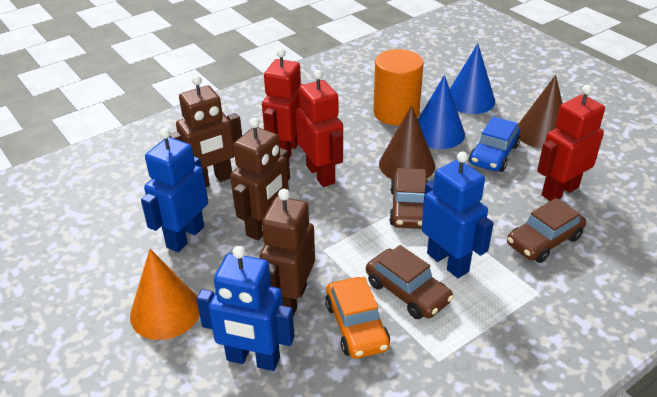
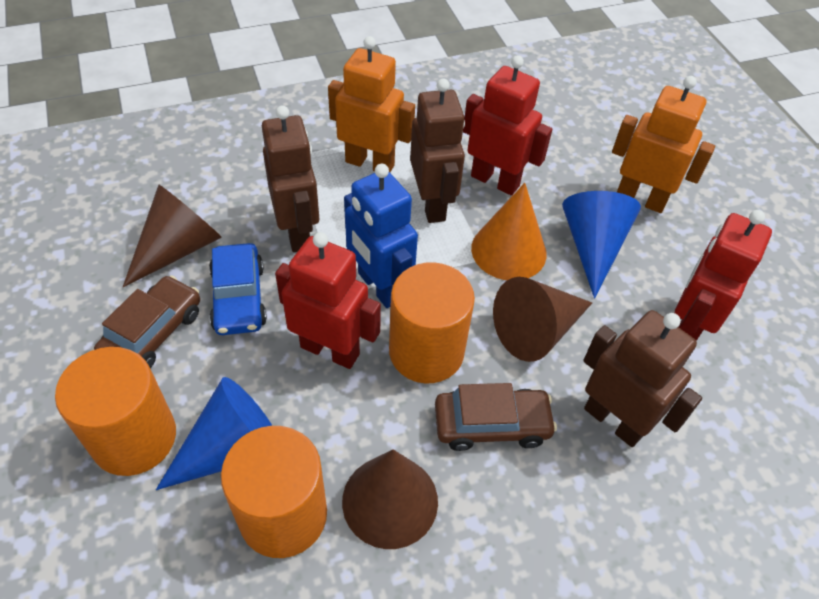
blue robot: 3 -> 1
brown car: 3 -> 2
brown cone: 2 -> 3
orange car: 1 -> 0
orange cylinder: 1 -> 3
orange robot: 0 -> 2

